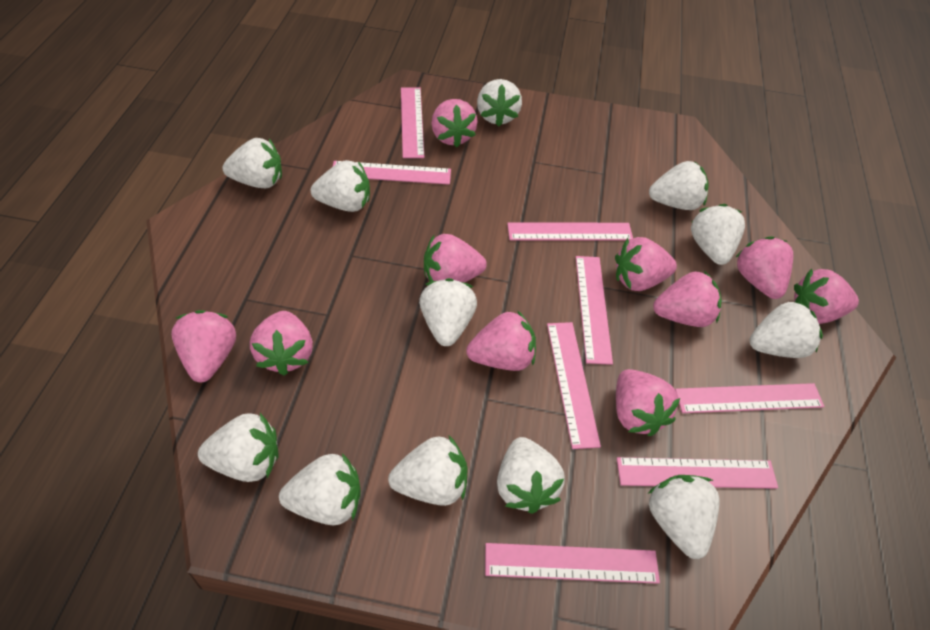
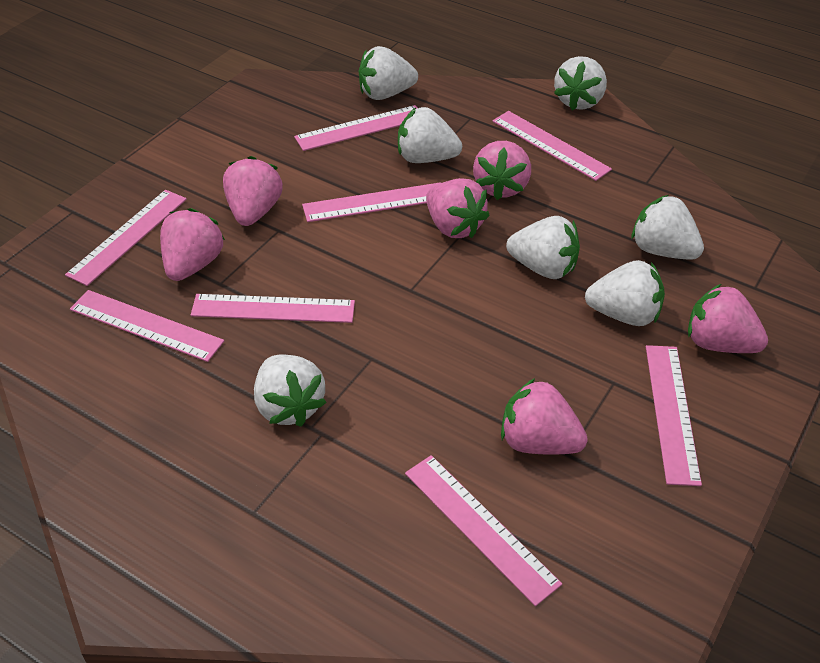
pink strawberry: 10 -> 6
white strawberry: 12 -> 7

